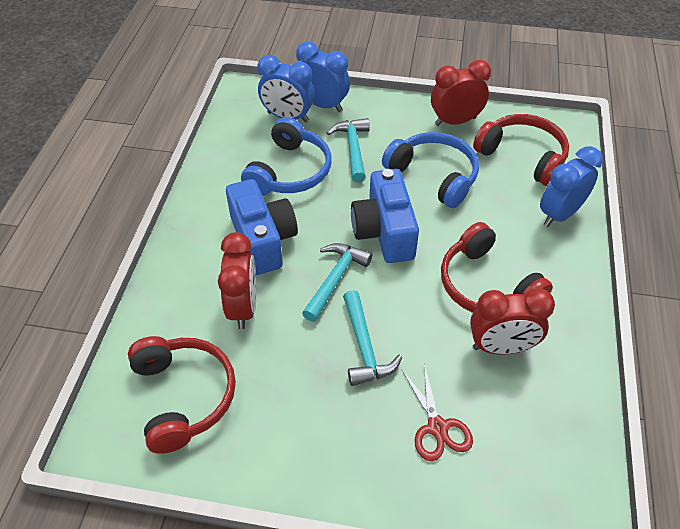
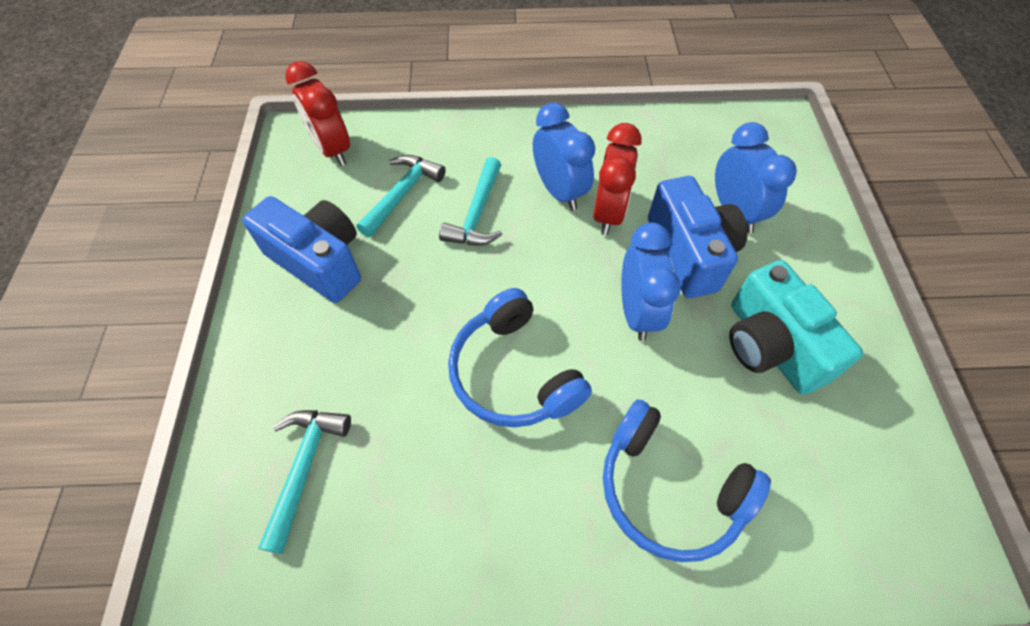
red clock: 3 -> 2
red headphones: 3 -> 0
red scissors: 1 -> 0
turquoise camera: 0 -> 1

